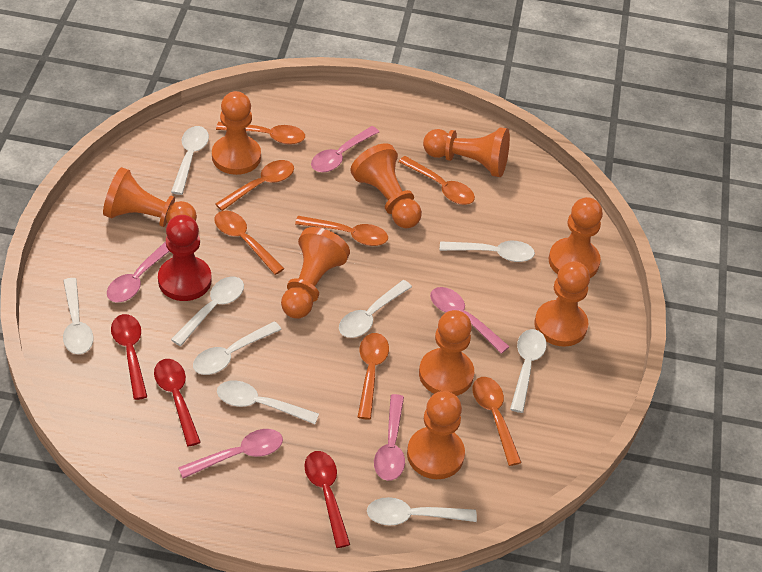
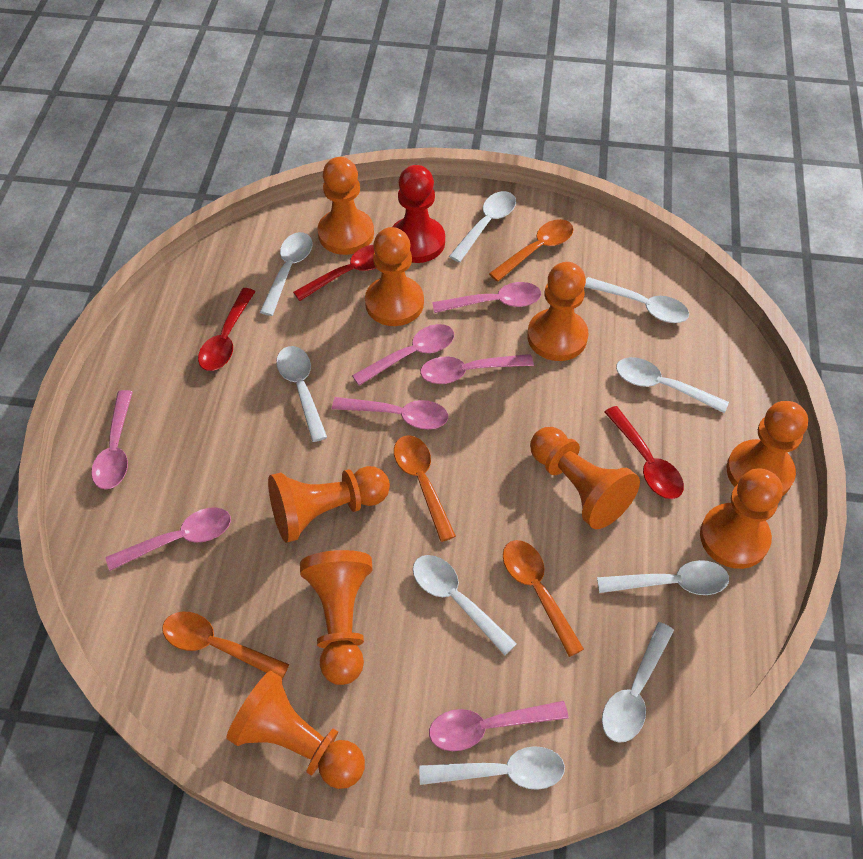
orange spoon: 7 -> 4
pink spoon: 5 -> 7

